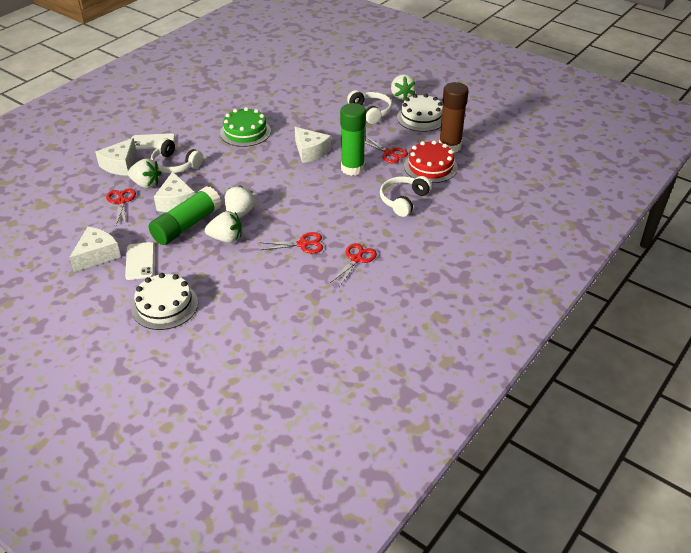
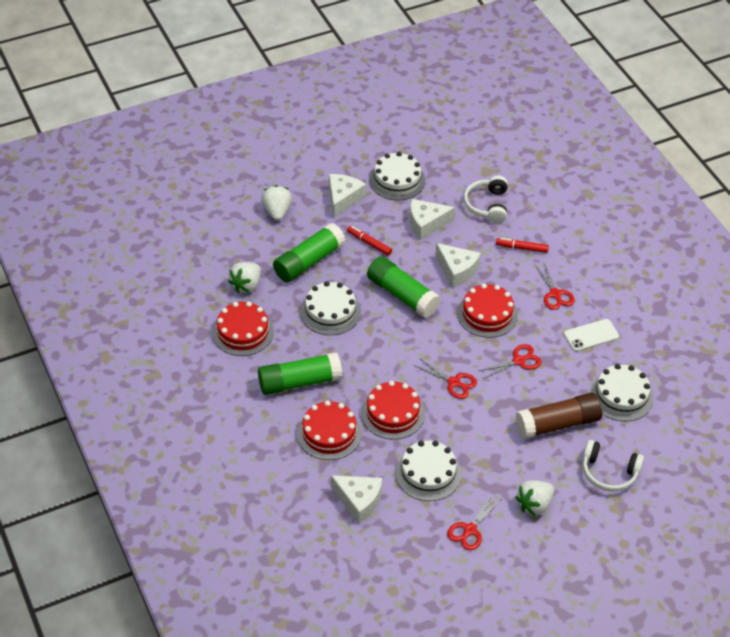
green cake: 1 -> 0
green glue stick: 2 -> 3
red cake: 1 -> 4
red marker: 0 -> 2
white cake: 2 -> 4
white headphones: 3 -> 2
white phone: 2 -> 1
white strawberry: 4 -> 3

